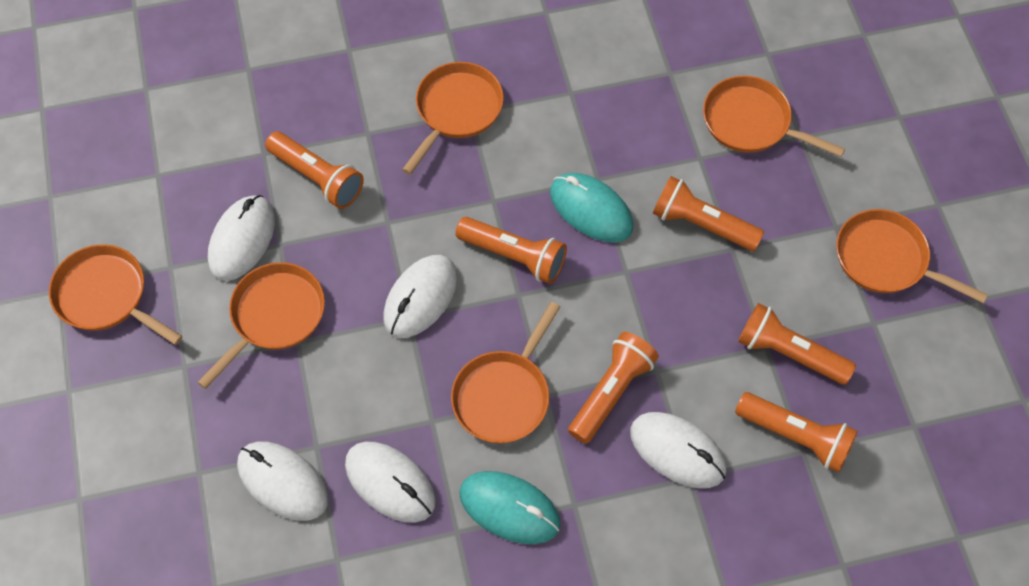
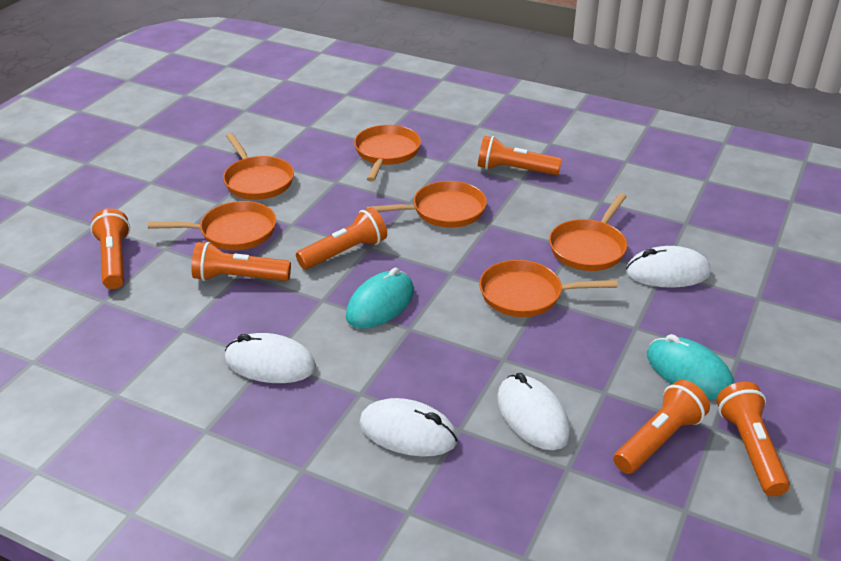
white mouse: 5 -> 4

